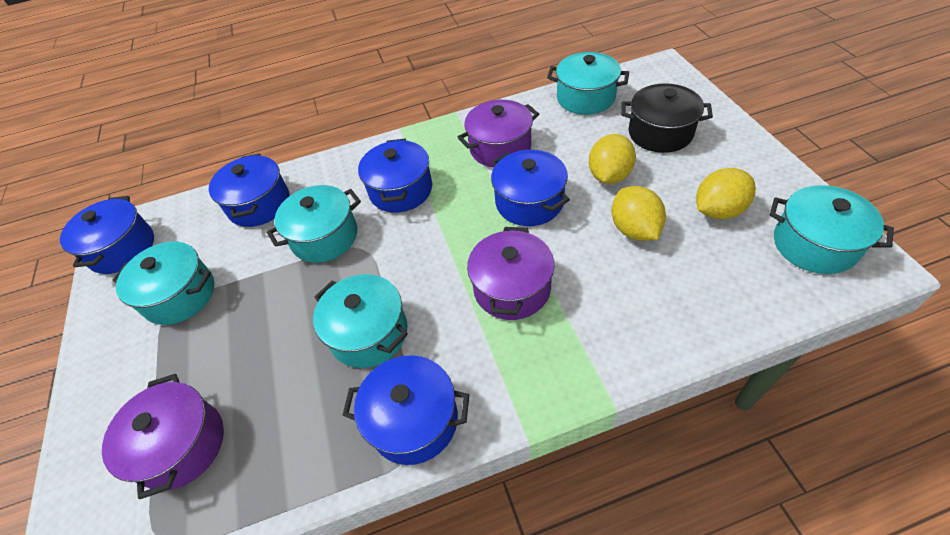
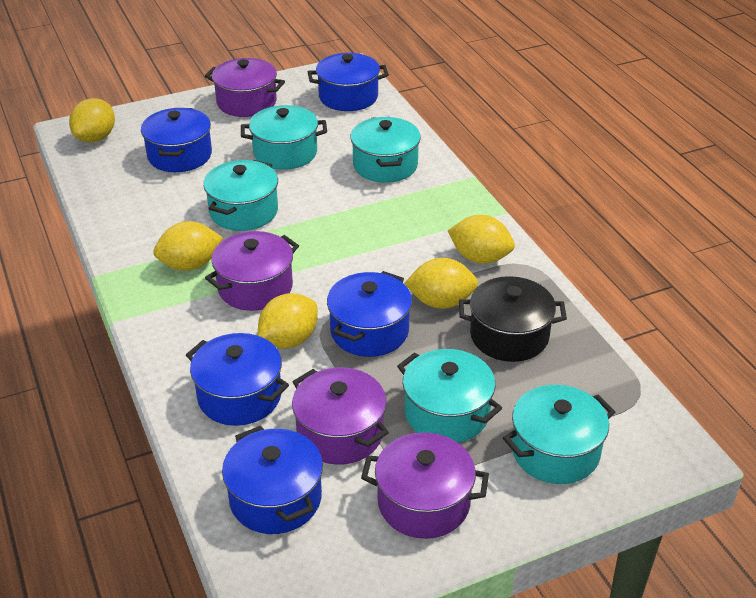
purple pot: 3 -> 4
yellow lemon: 3 -> 5

